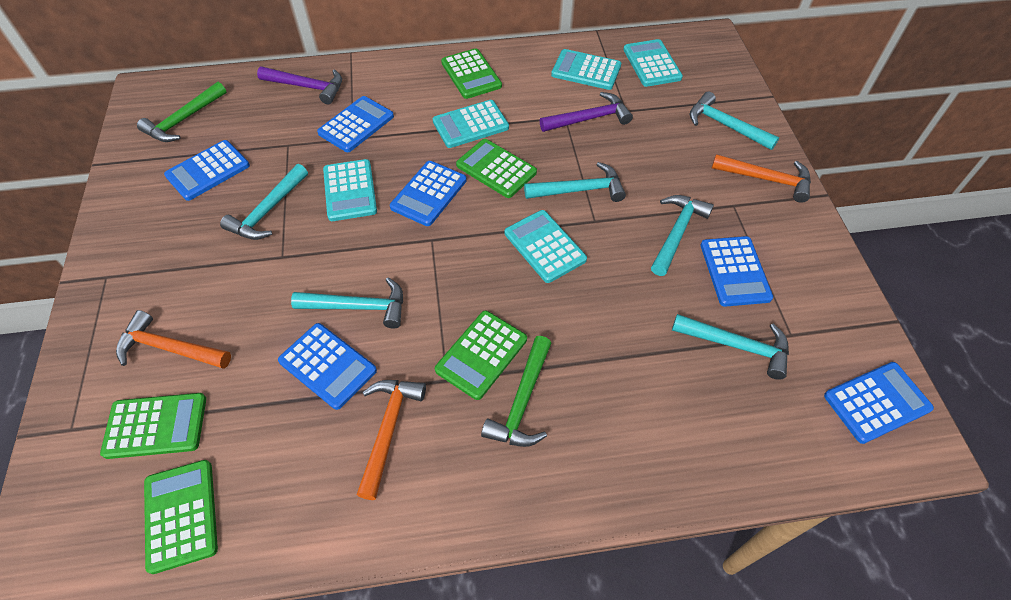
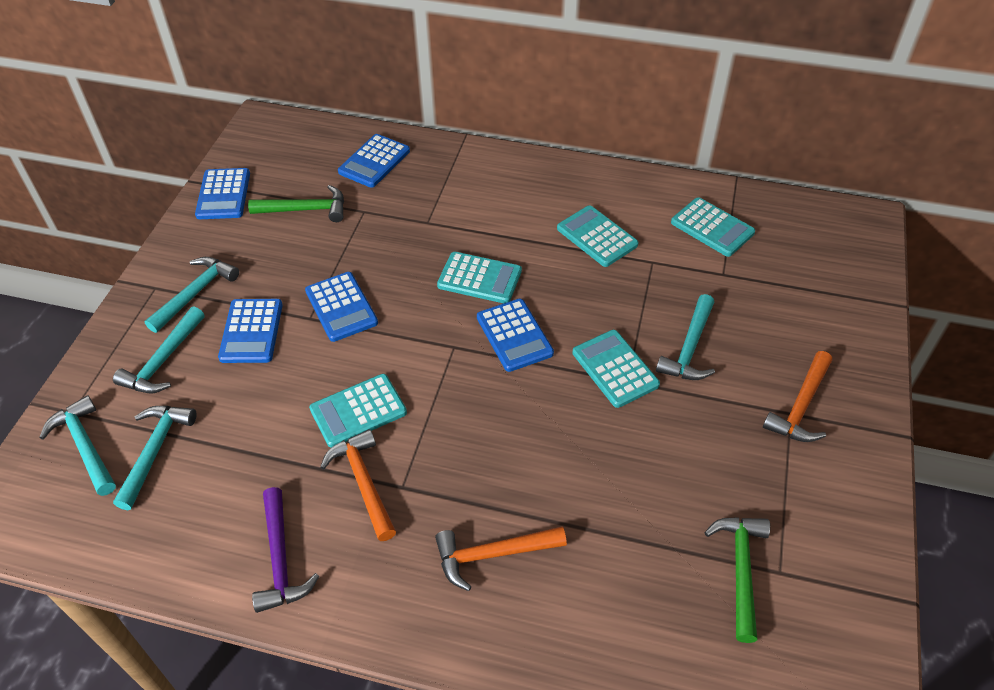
blue calculator: 6 -> 5
green calculator: 5 -> 0
purple hammer: 2 -> 1
turquoise hammer: 6 -> 5

